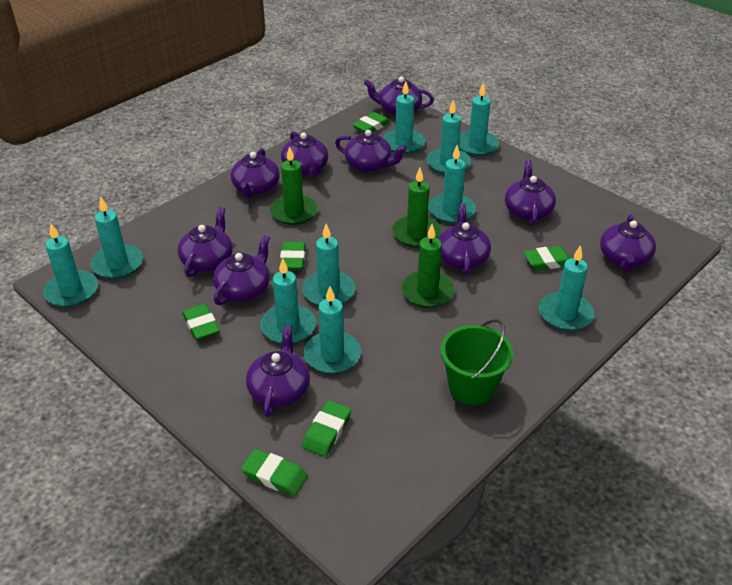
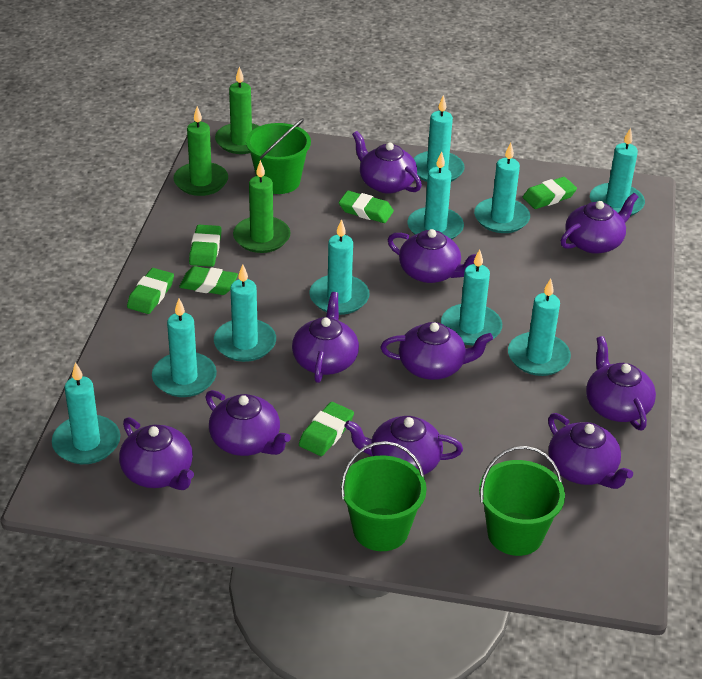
green bucket: 1 -> 3

